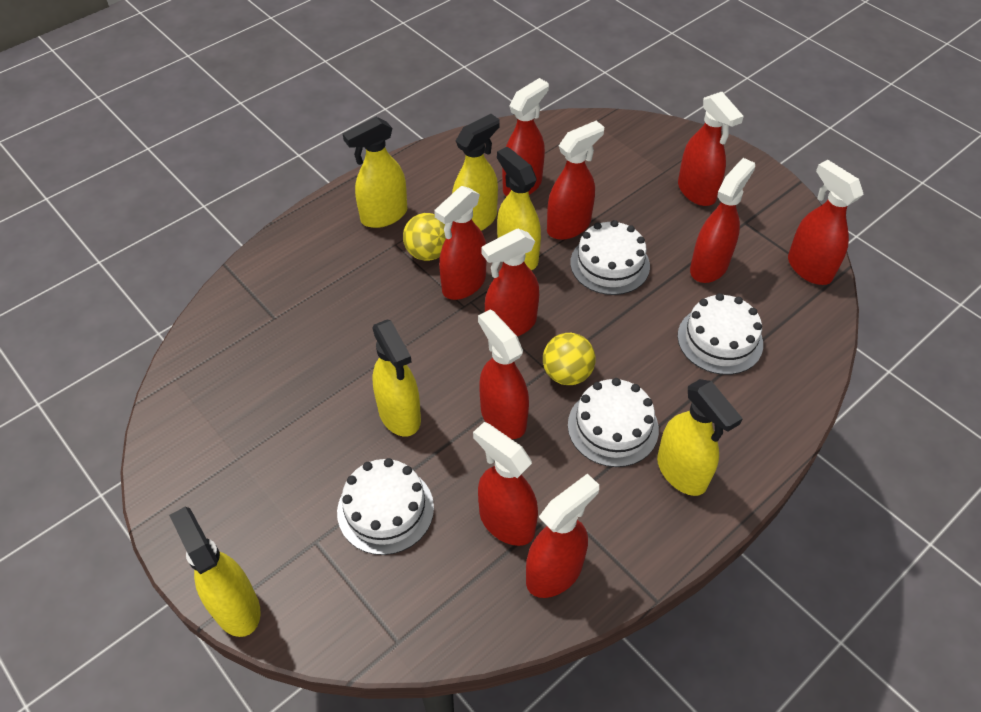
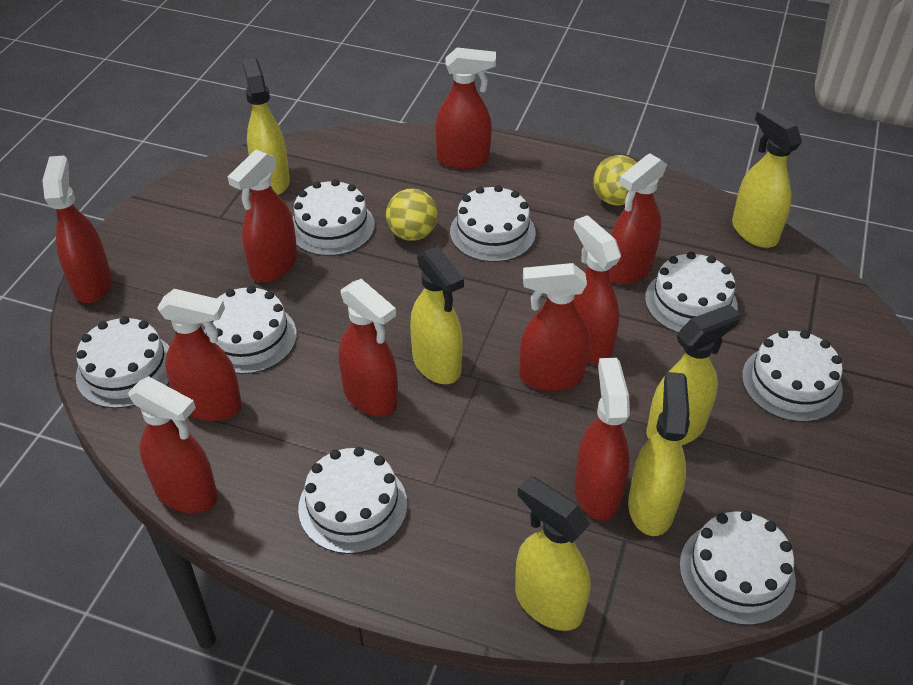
white cake: 4 -> 8

